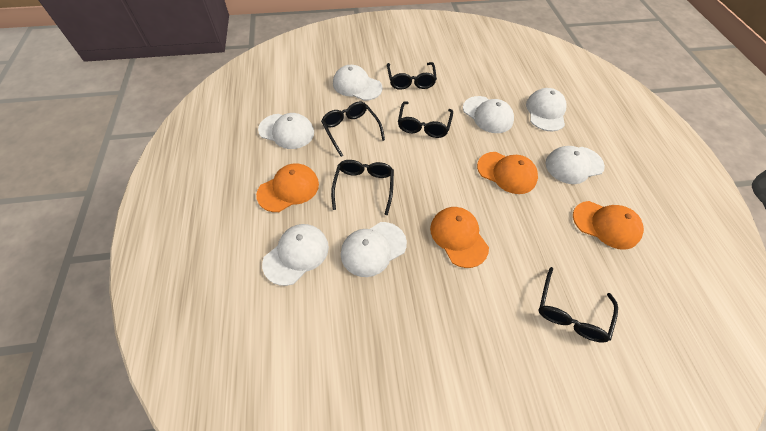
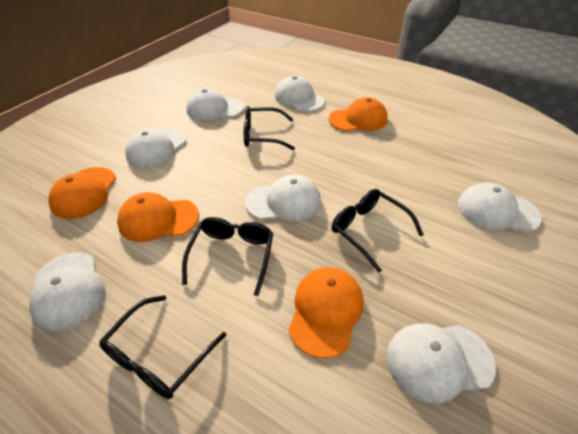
black glasses: 5 -> 4

